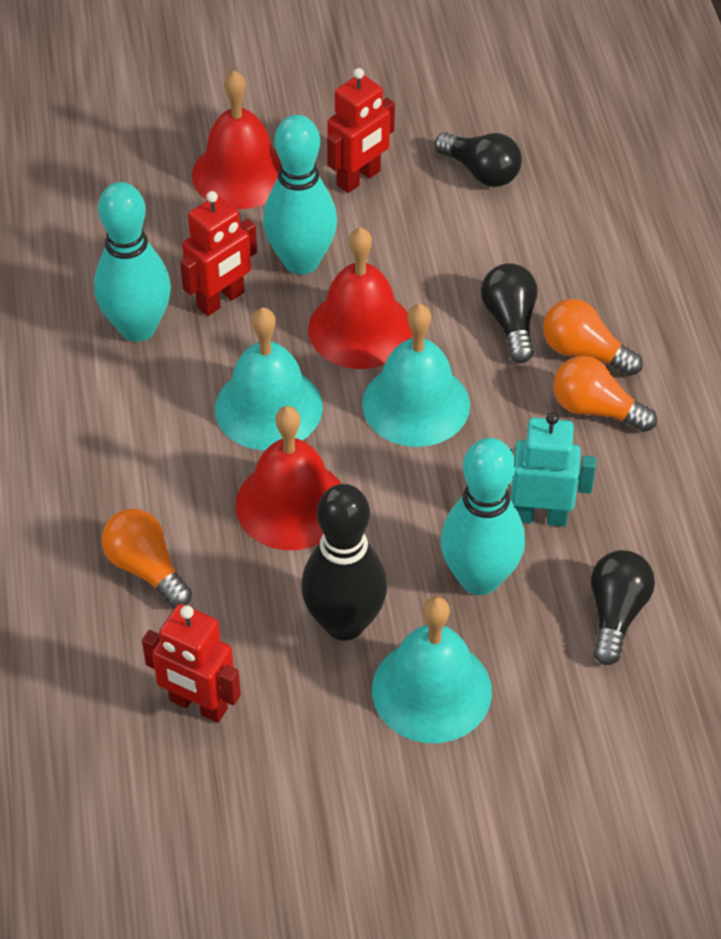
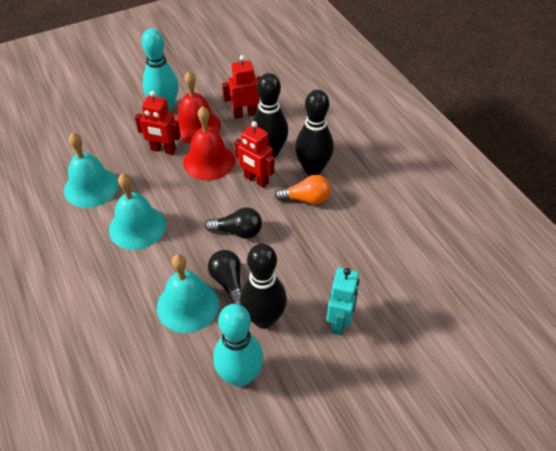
black bowling pin: 1 -> 3
black light bulb: 3 -> 2
orange light bulb: 3 -> 1
red bell: 3 -> 2
turquoise bowling pin: 3 -> 2

